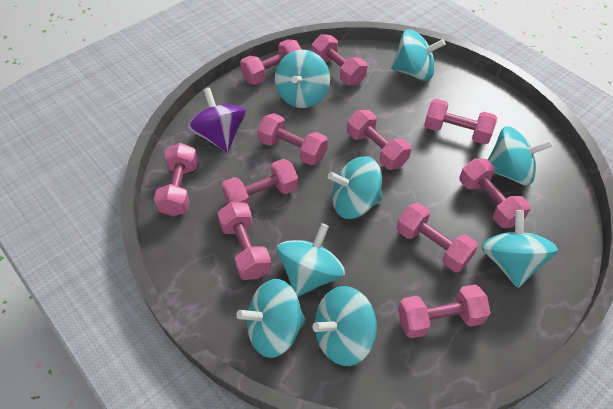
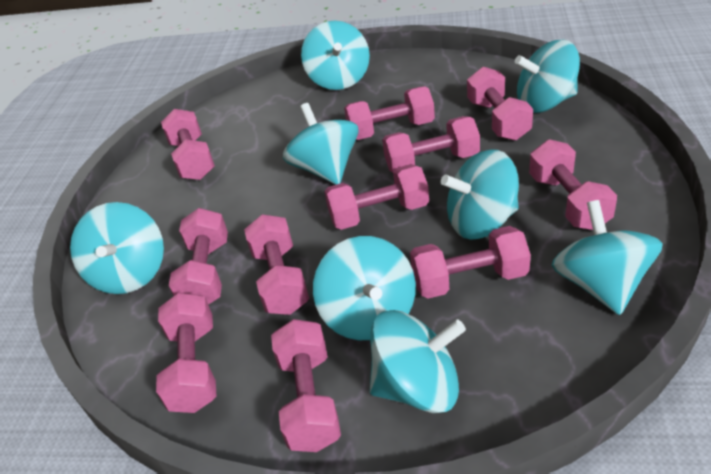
purple spinning top: 1 -> 0

